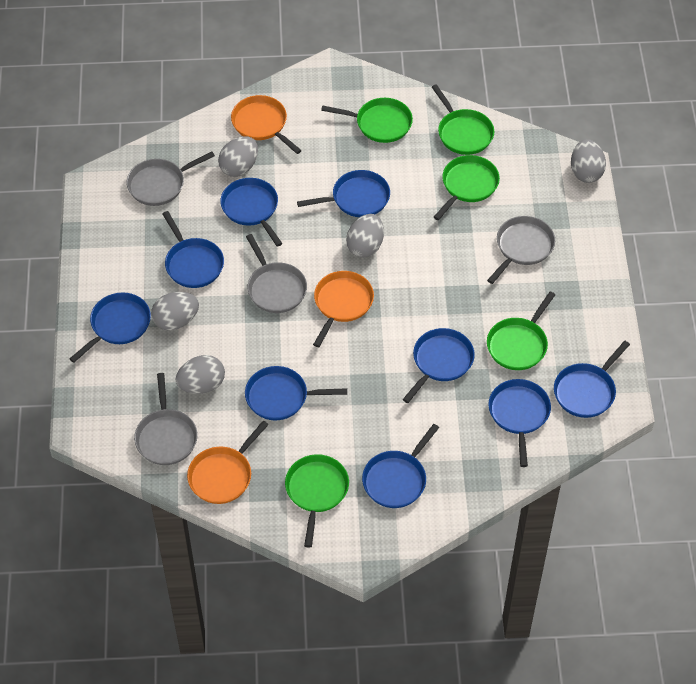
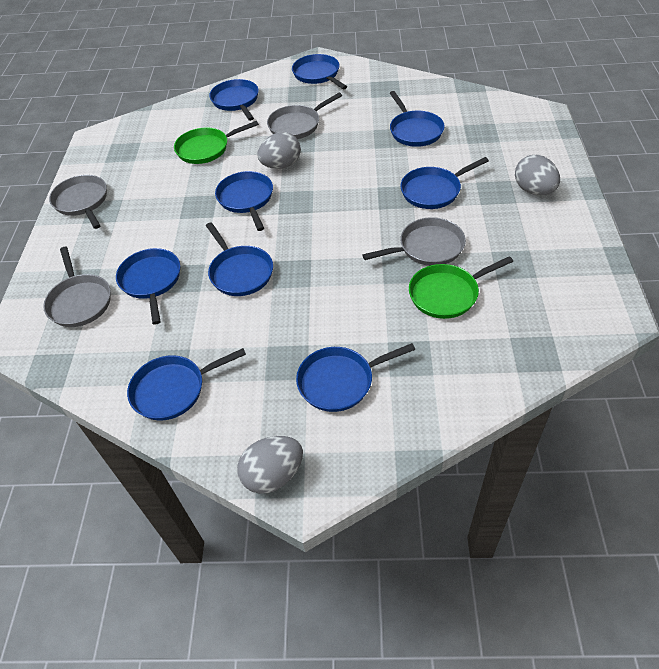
green pan: 5 -> 2
grey egg: 5 -> 3
orange pan: 3 -> 0

